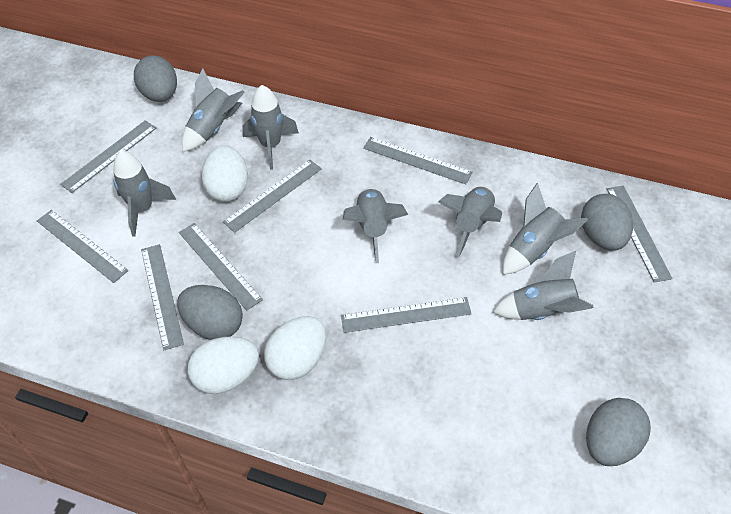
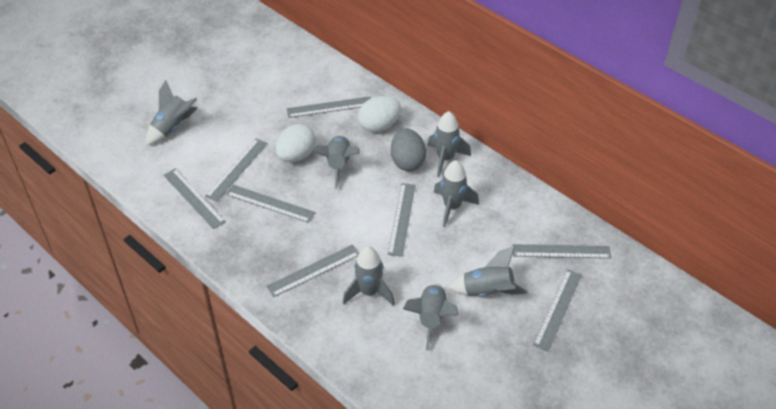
grey egg: 4 -> 1
white egg: 3 -> 2

